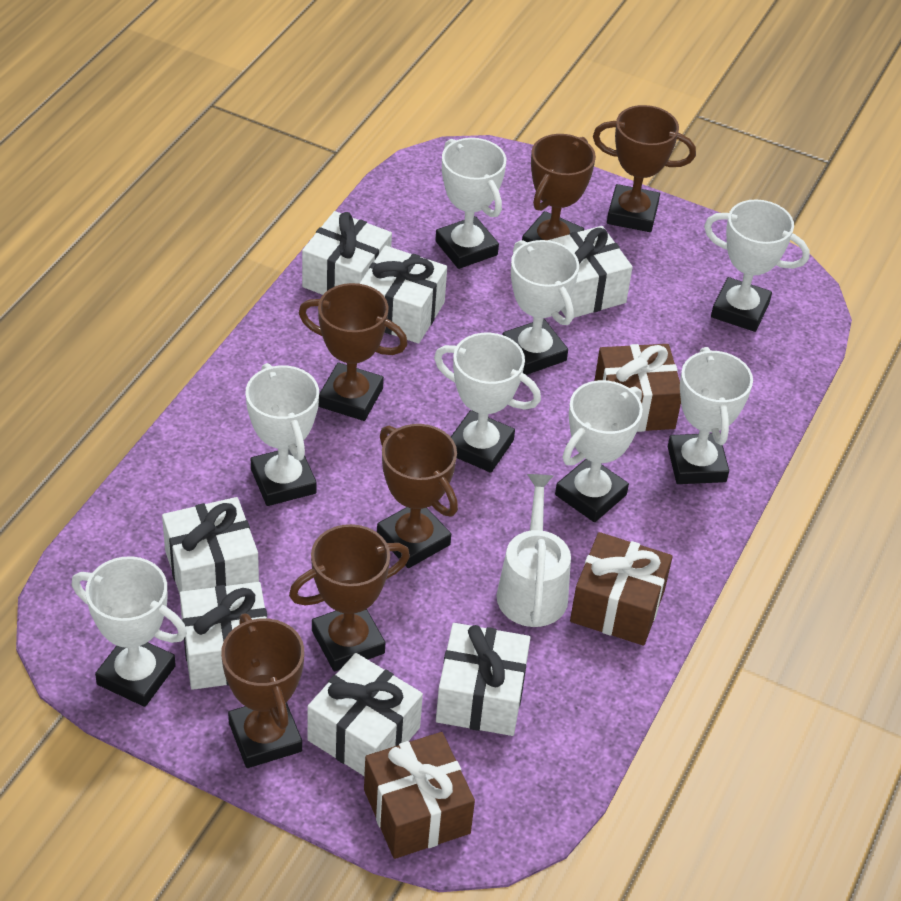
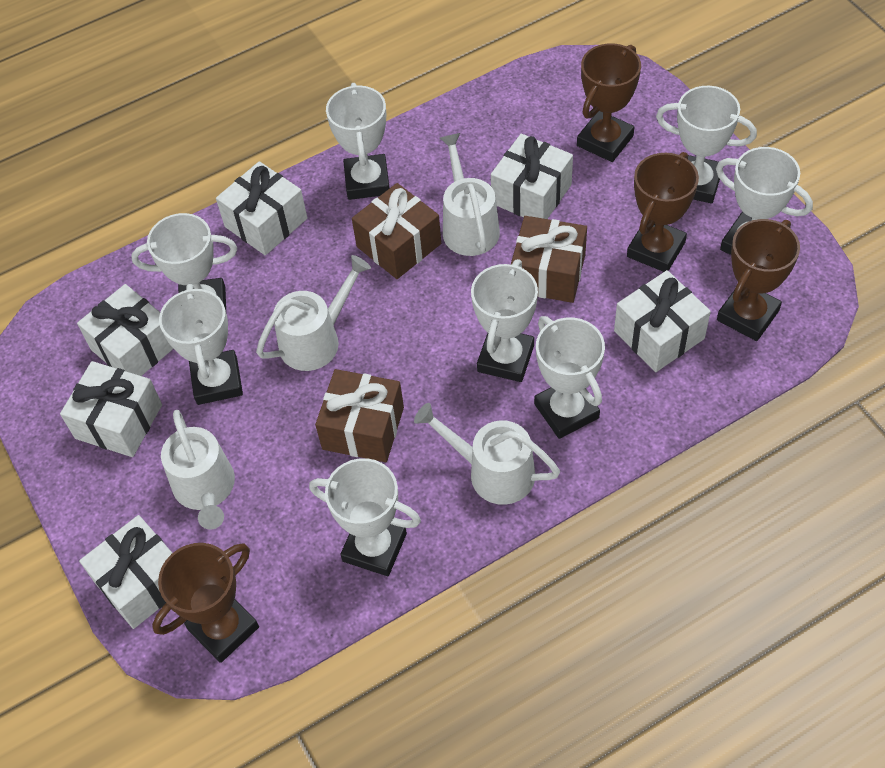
brown trophy: 6 -> 4
white gift: 7 -> 6
white watering can: 1 -> 4

